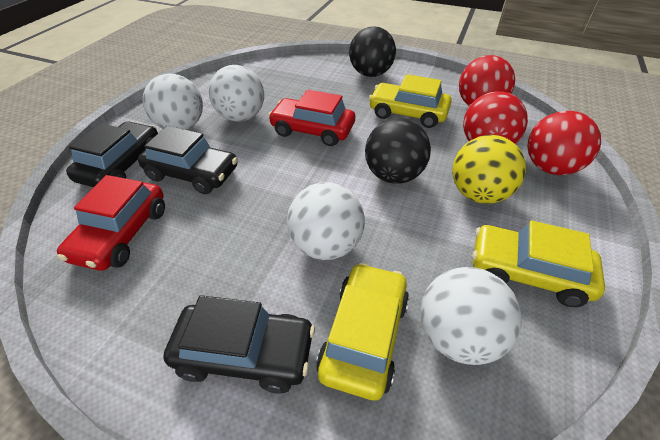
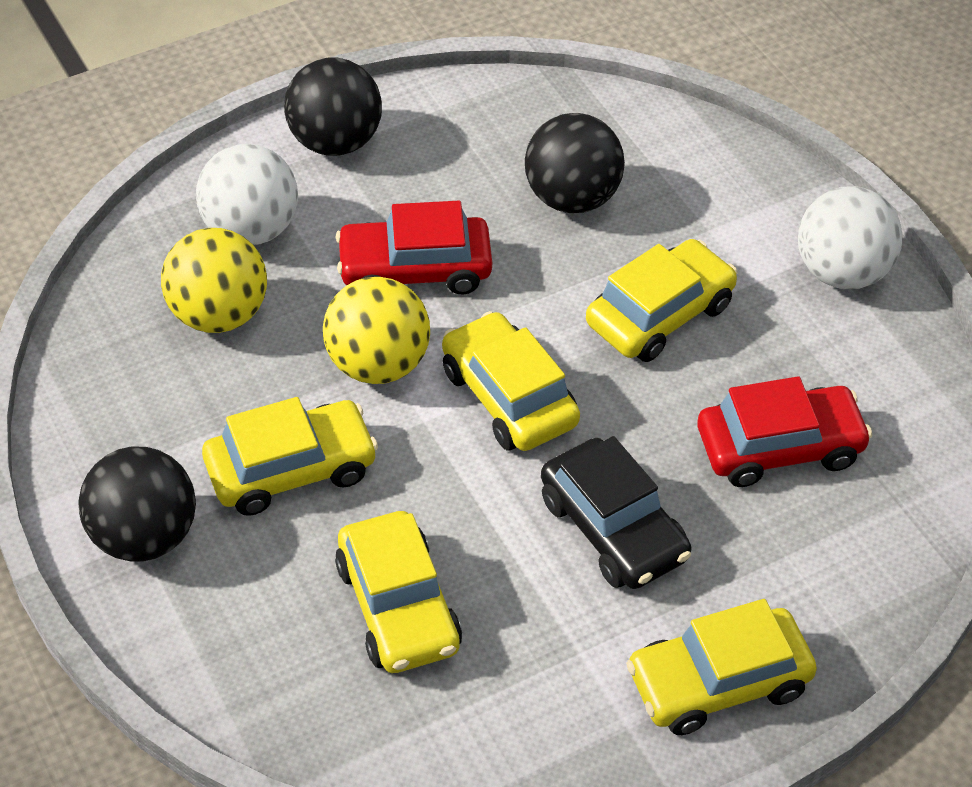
black ball: 2 -> 3
black car: 3 -> 1
red ball: 3 -> 0
white ball: 4 -> 2
yellow ball: 1 -> 2
yellow car: 3 -> 5

